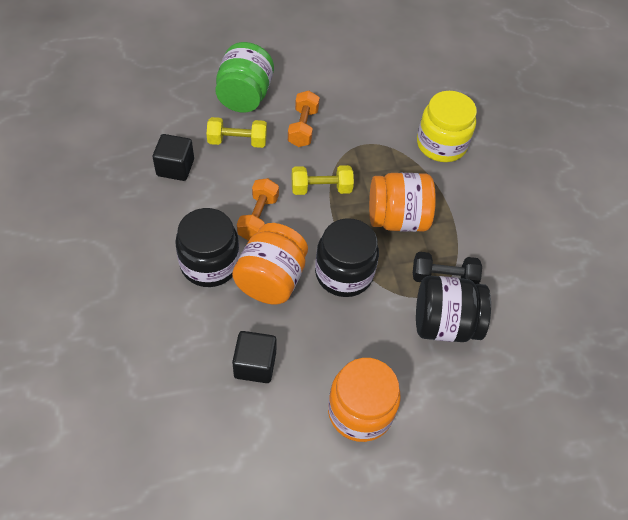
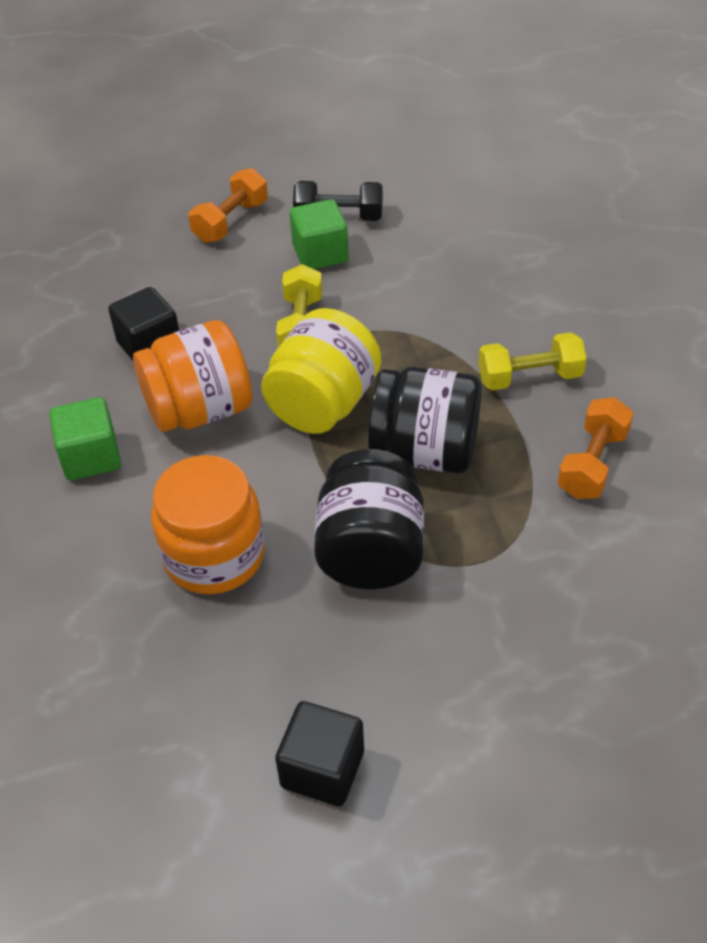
black jar: 3 -> 2
green cube: 0 -> 2
green jar: 1 -> 0
orange jar: 3 -> 2

